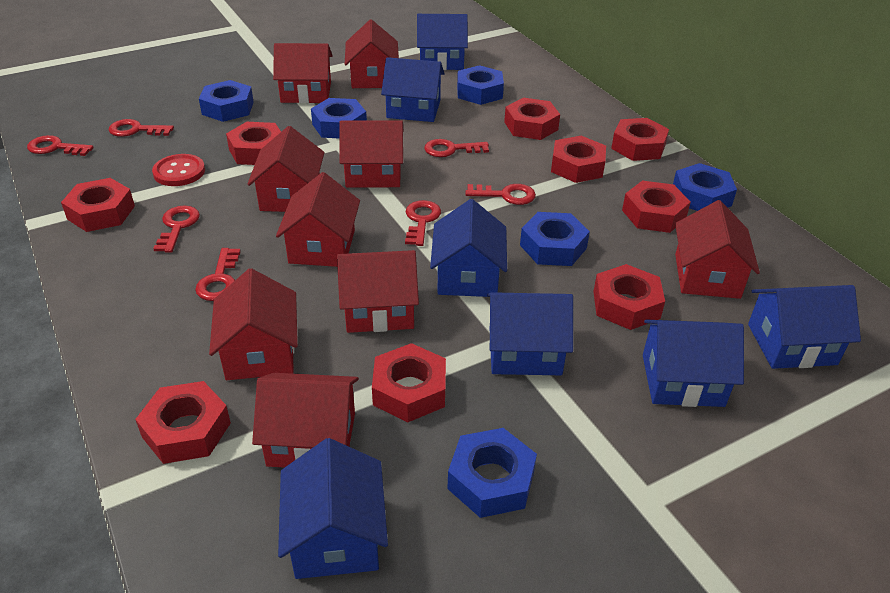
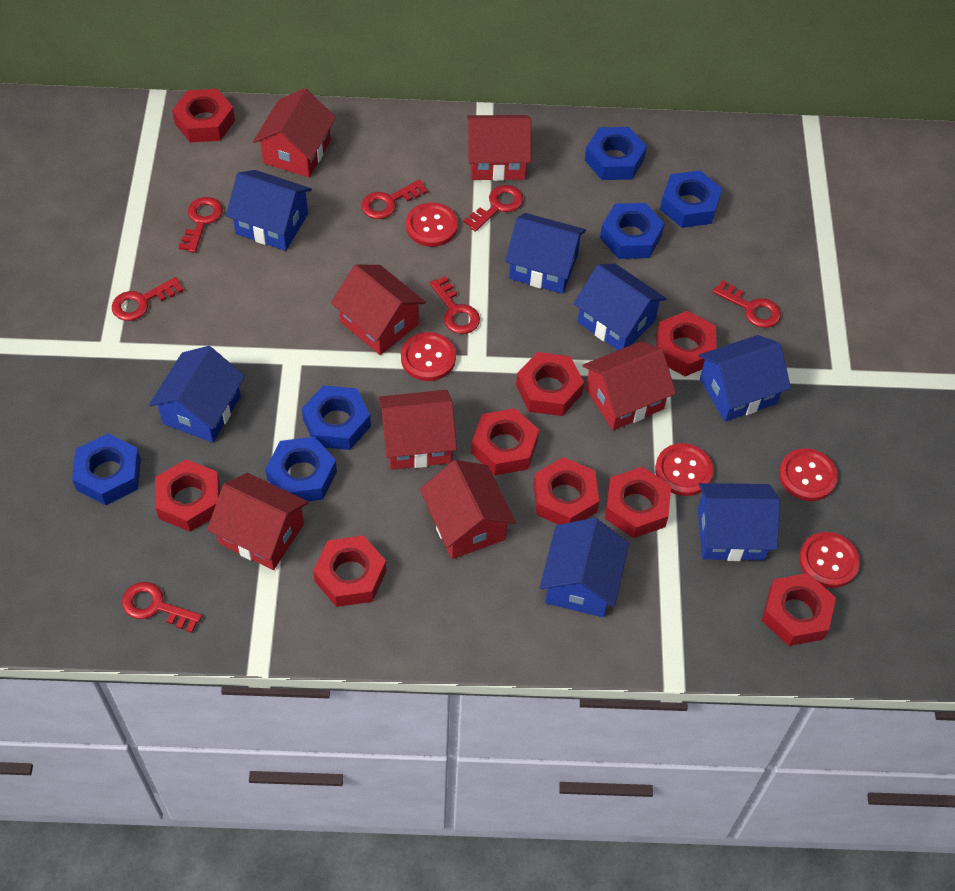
red button: 1 -> 5
red house: 9 -> 7

